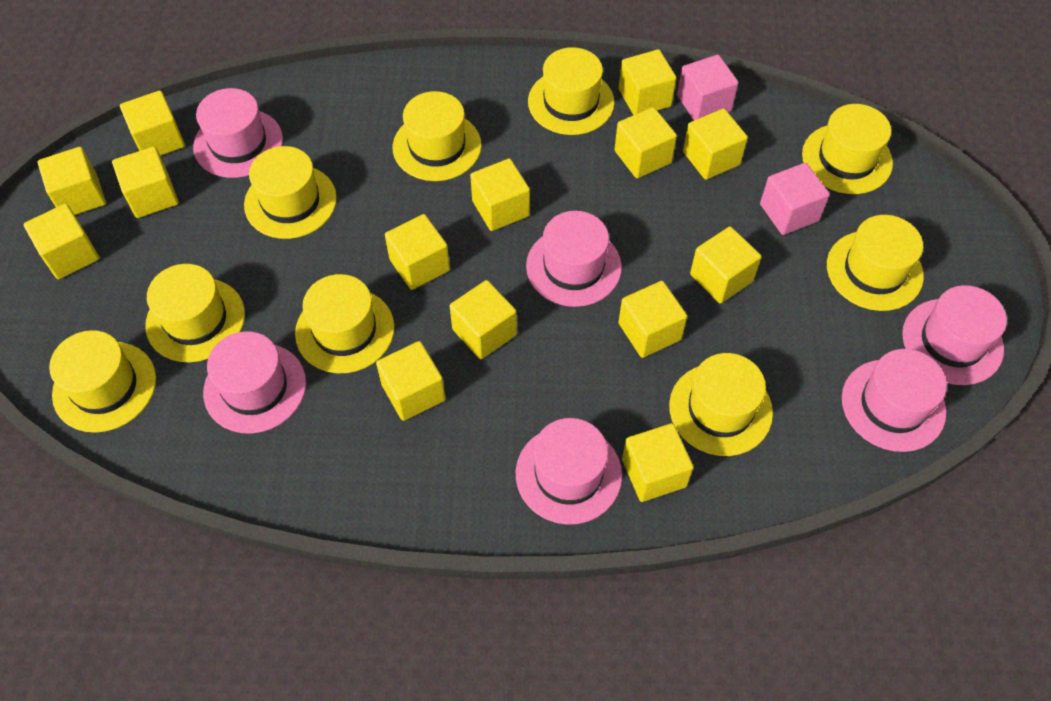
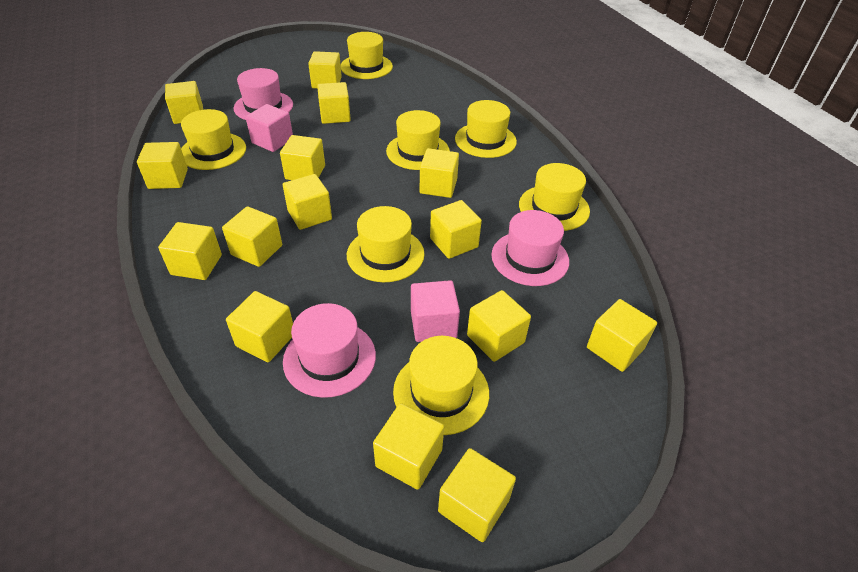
pink hat: 6 -> 3
yellow cube: 14 -> 15
yellow hat: 9 -> 7

